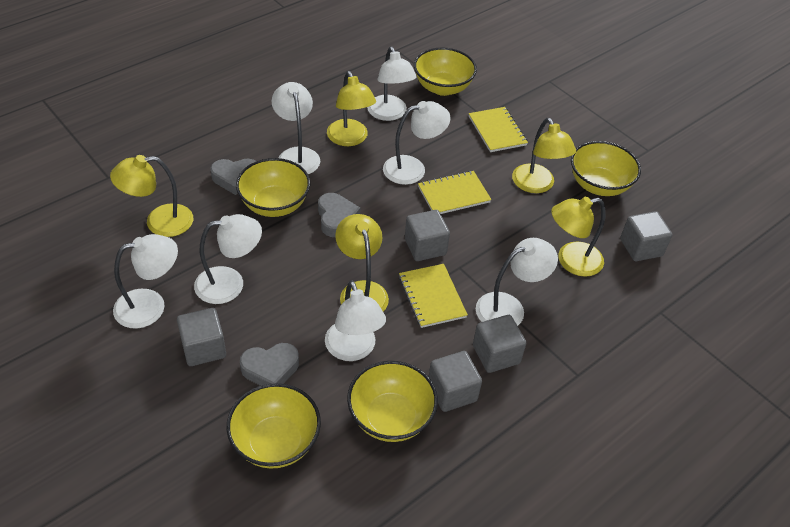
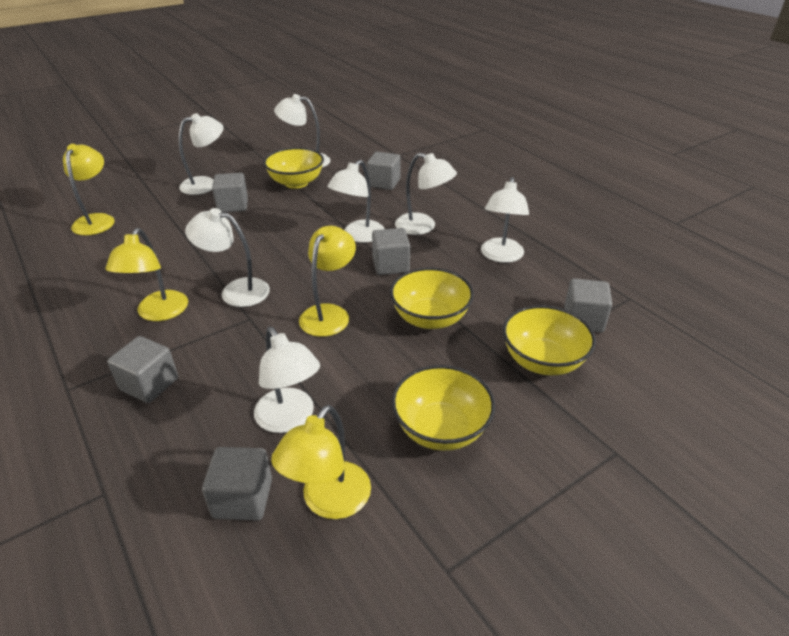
grey cube: 5 -> 6
grey heart: 3 -> 0
yellow bowl: 5 -> 4
yellow lamp: 5 -> 4
yellow notebook: 3 -> 0

